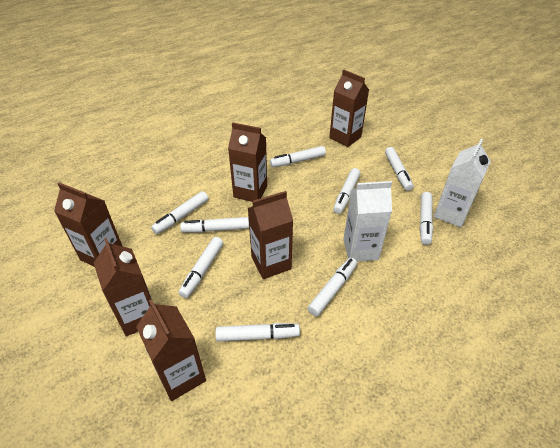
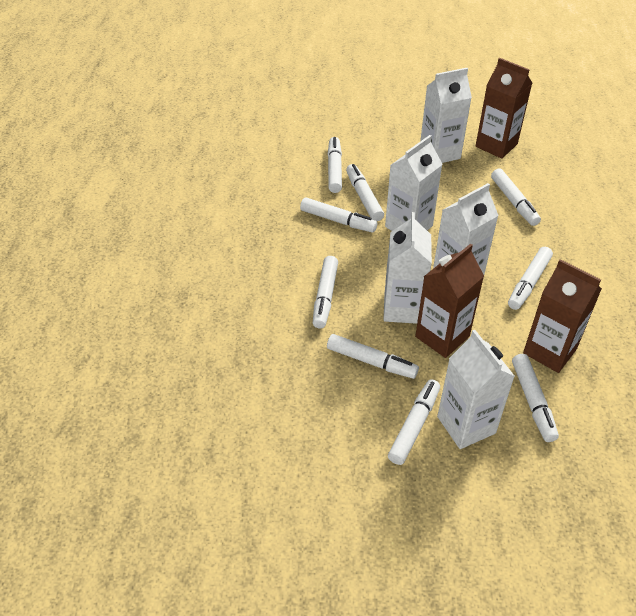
brown carton: 6 -> 3
white carton: 2 -> 5

